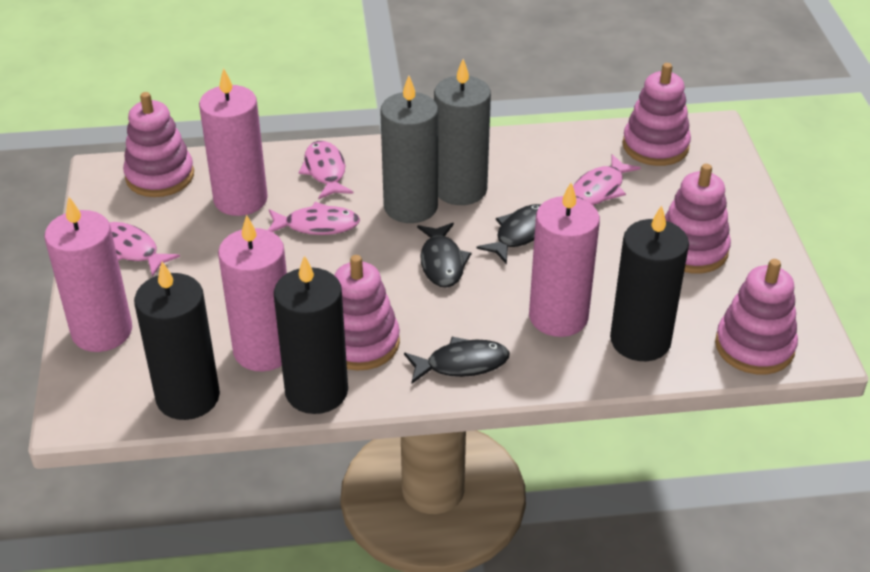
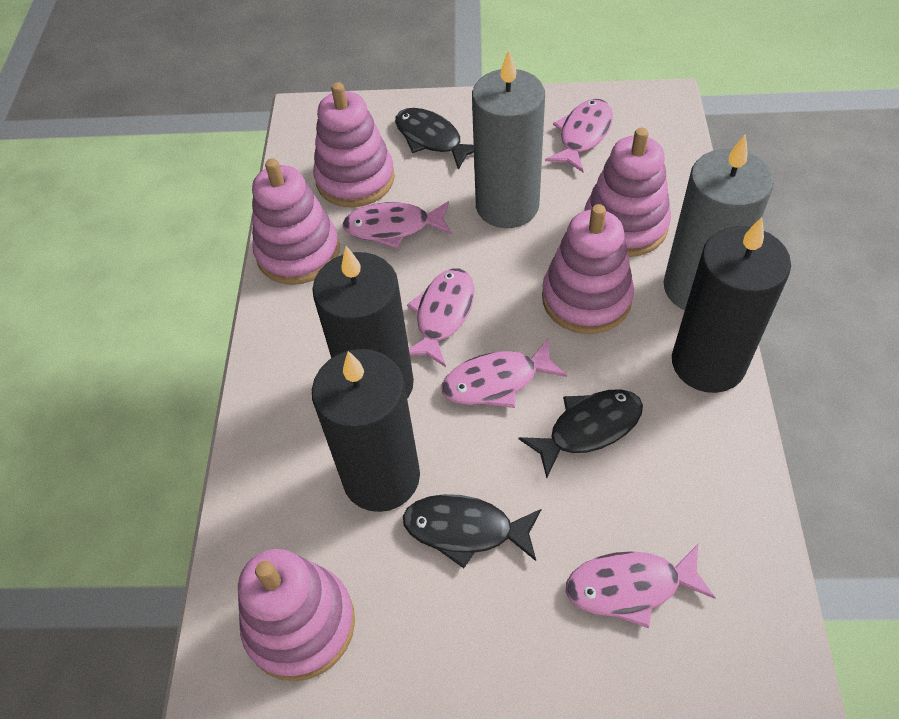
pink candle: 4 -> 0
pink fish: 4 -> 5

